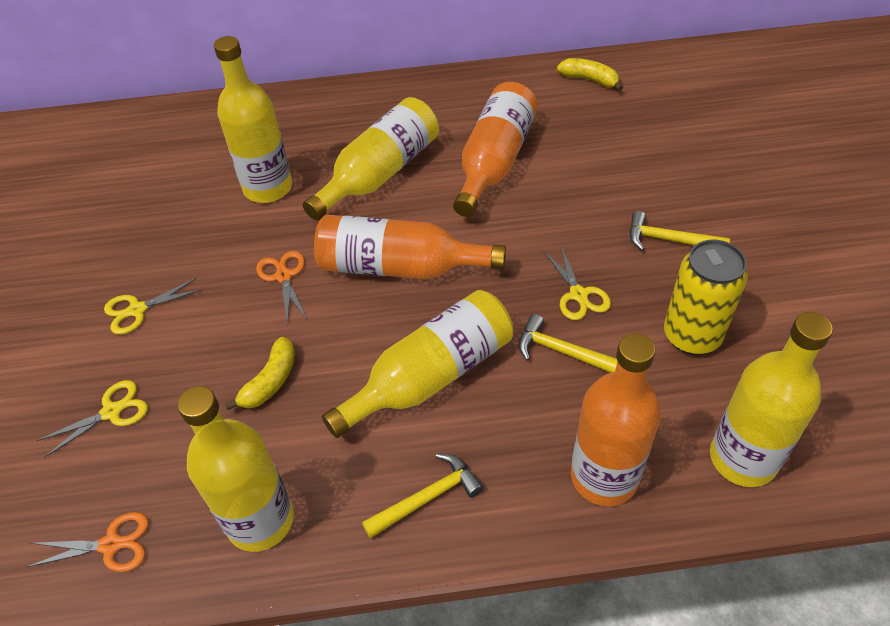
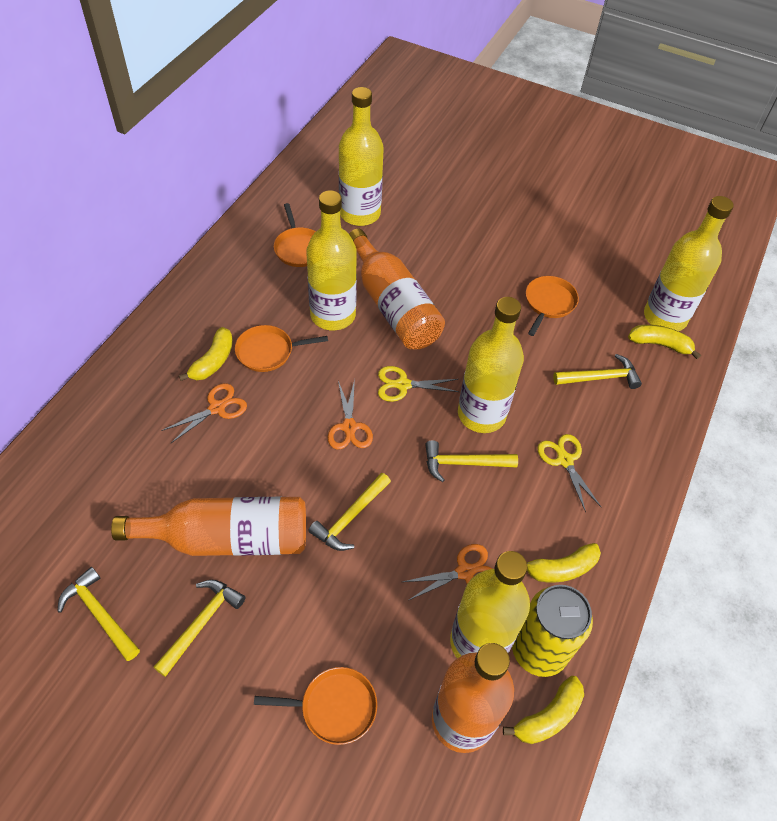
orange pan: 0 -> 4
orange scissors: 2 -> 3
yellow banana: 2 -> 4
yellow hammer: 3 -> 5
yellow scissors: 3 -> 2

